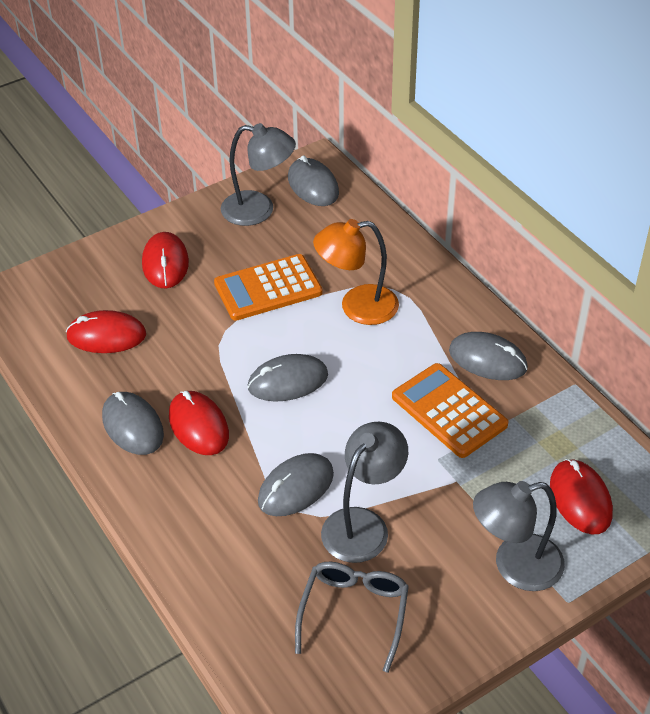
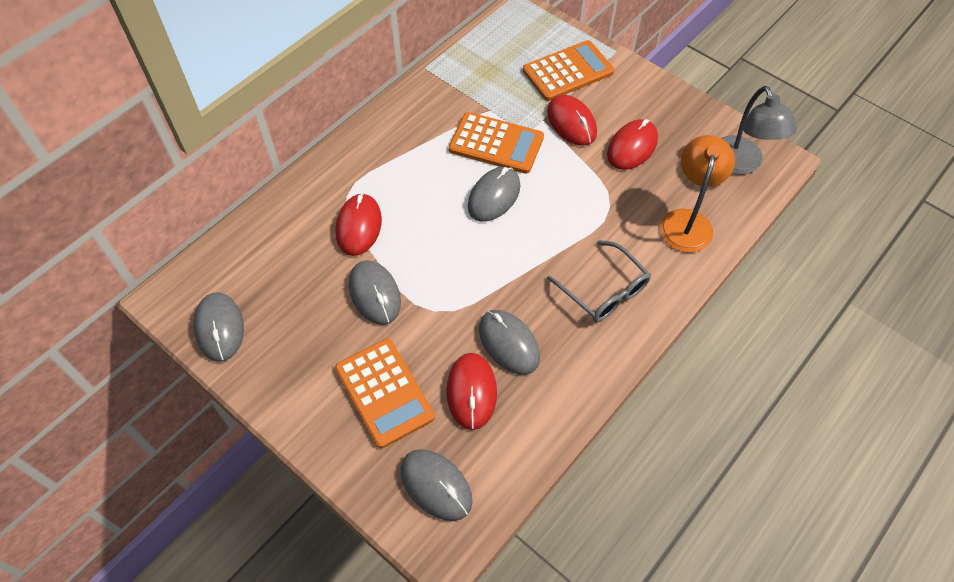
grey lamp: 3 -> 1
orange calculator: 2 -> 3

